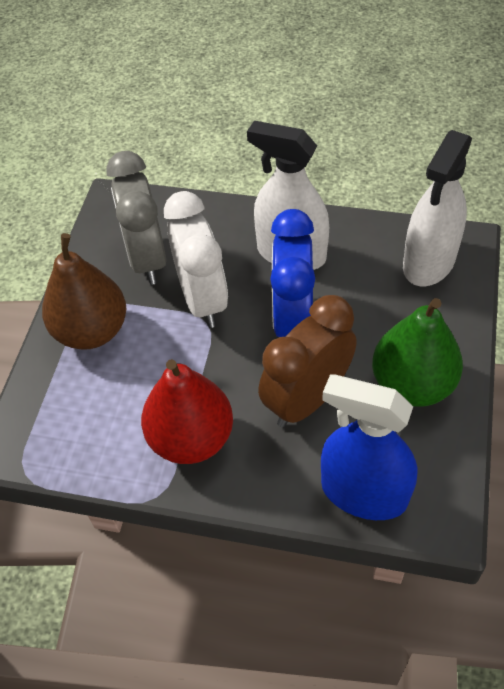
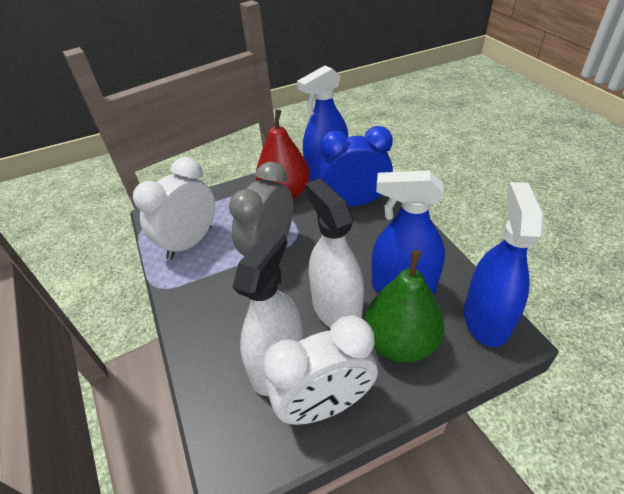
blue spray bottle: 1 -> 3
brown clock: 1 -> 0
brown pear: 1 -> 0
white clock: 1 -> 2

